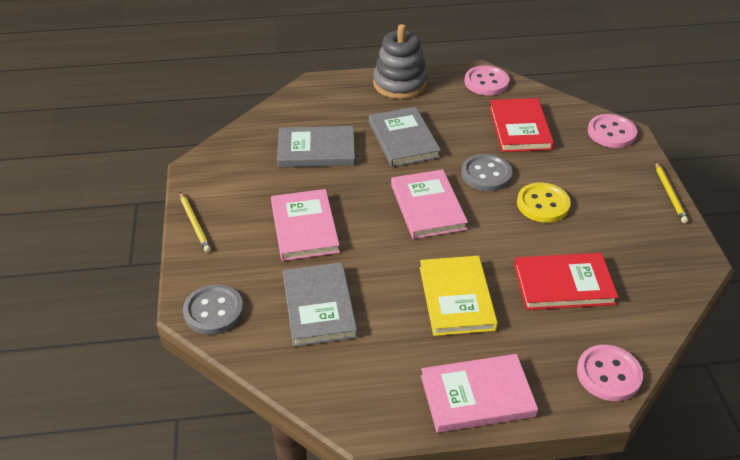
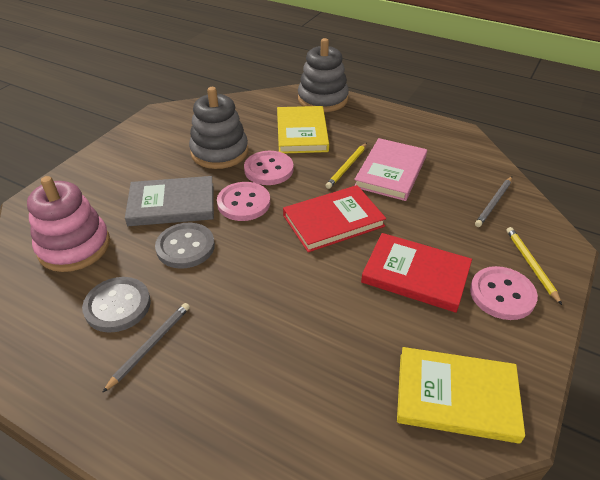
grey book: 3 -> 1
grey pencil: 0 -> 2
grey stacking toy: 1 -> 2
pink book: 3 -> 1
pink stacking toy: 0 -> 1
yellow book: 1 -> 2
yellow button: 1 -> 0

